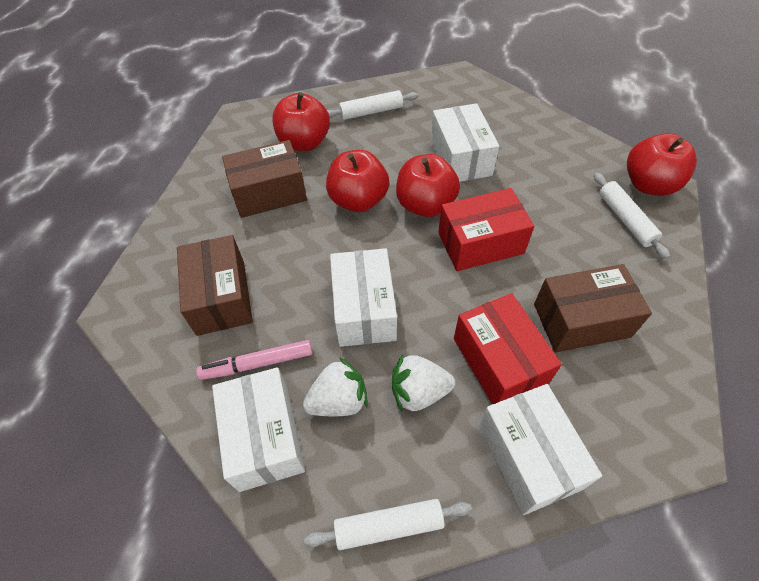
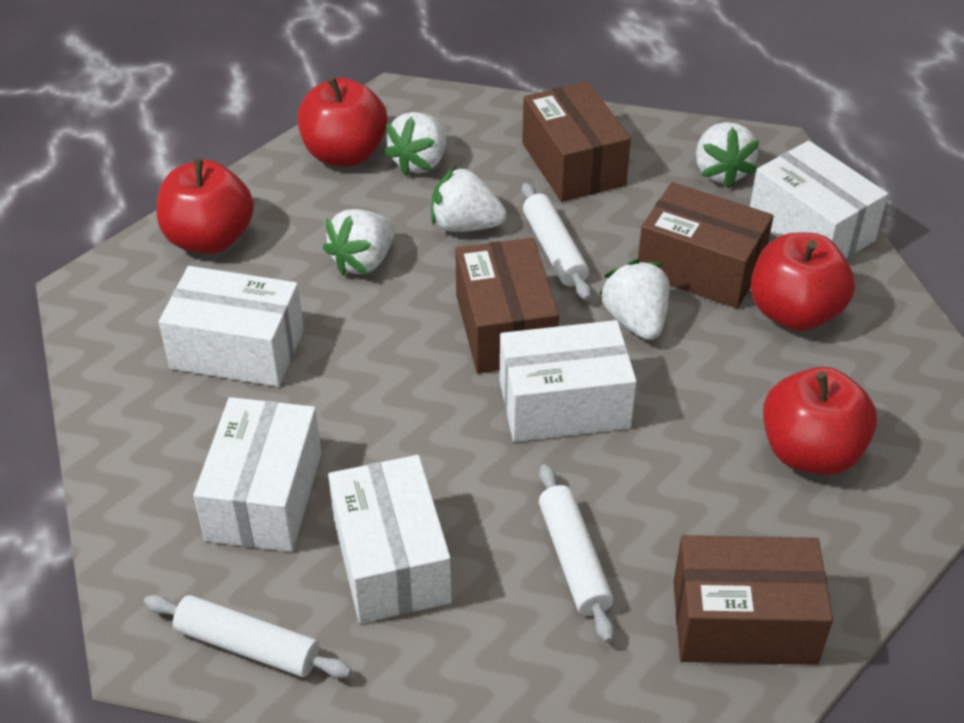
brown box: 3 -> 4
pink marker: 1 -> 0
red box: 2 -> 0
white box: 4 -> 5
white strawberry: 2 -> 5

